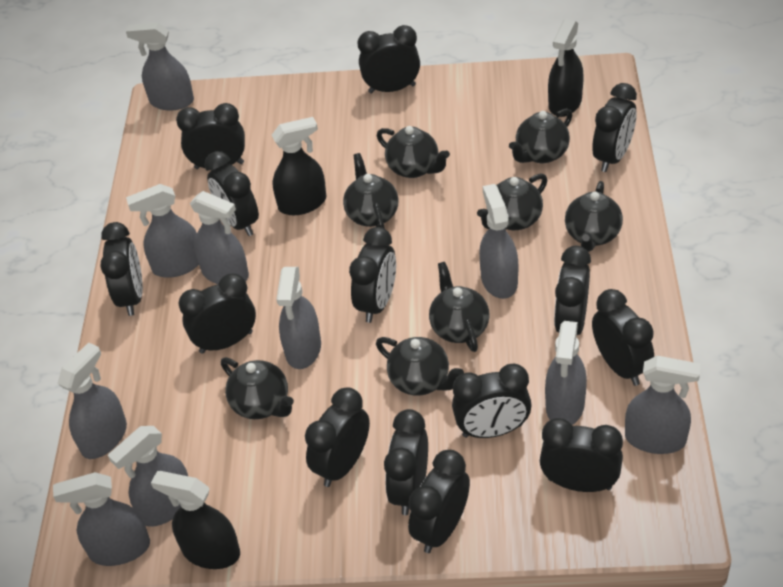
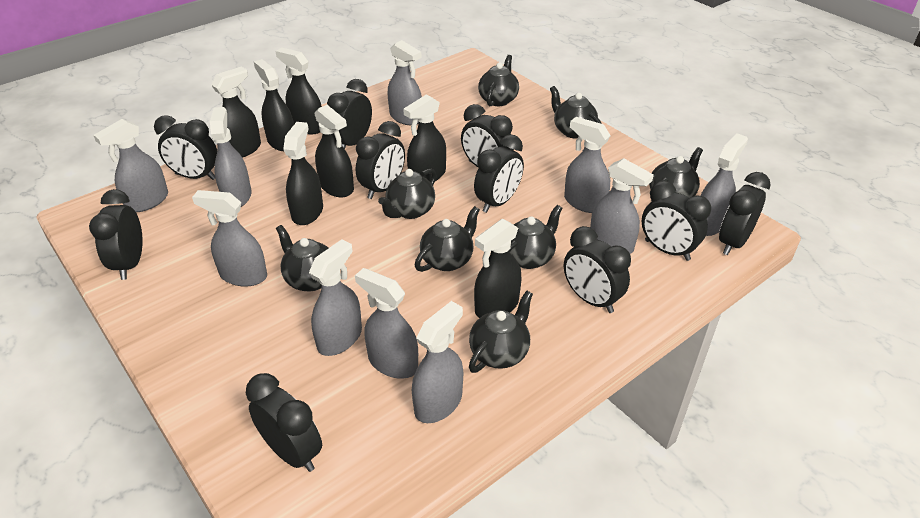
black clock: 14 -> 10
black spray bottle: 3 -> 7

